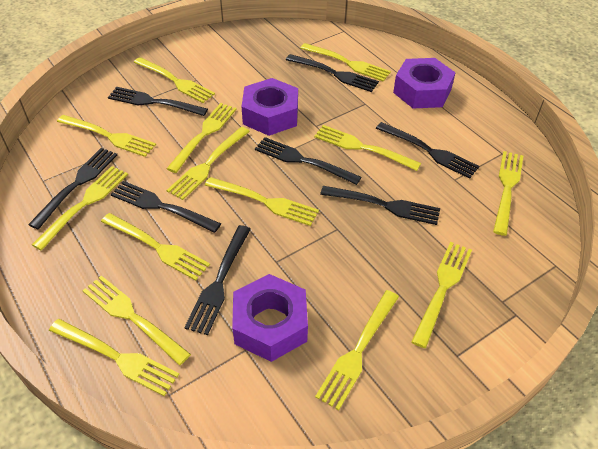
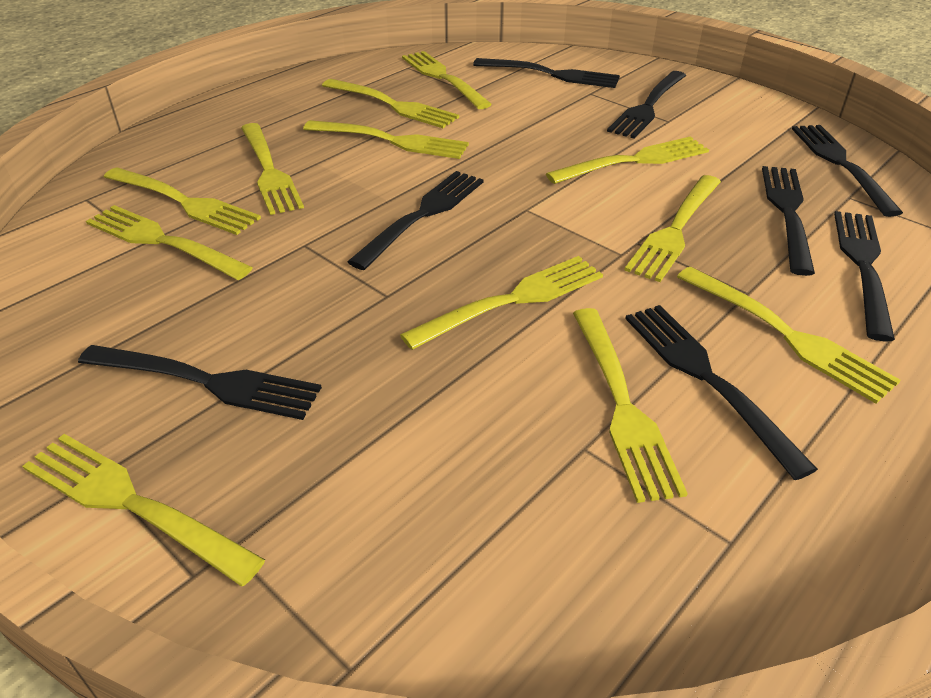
purple nut: 3 -> 0
yellow fork: 14 -> 12

